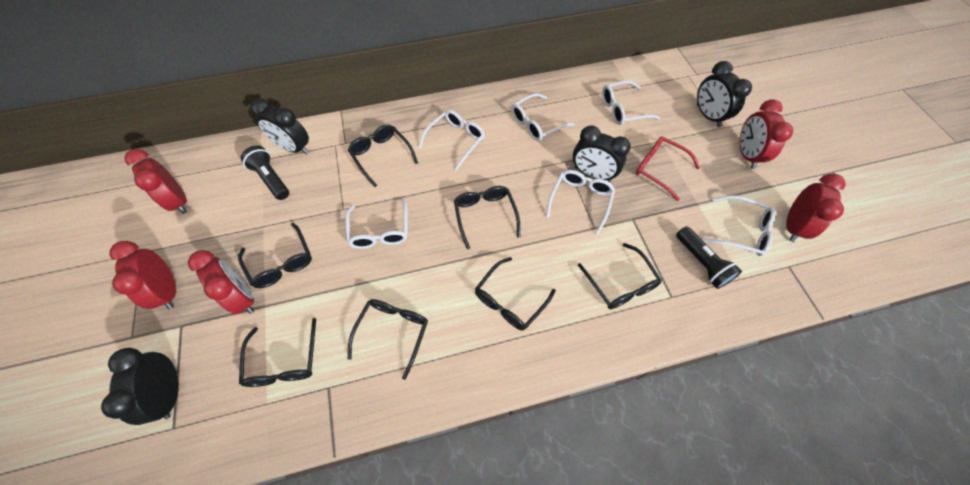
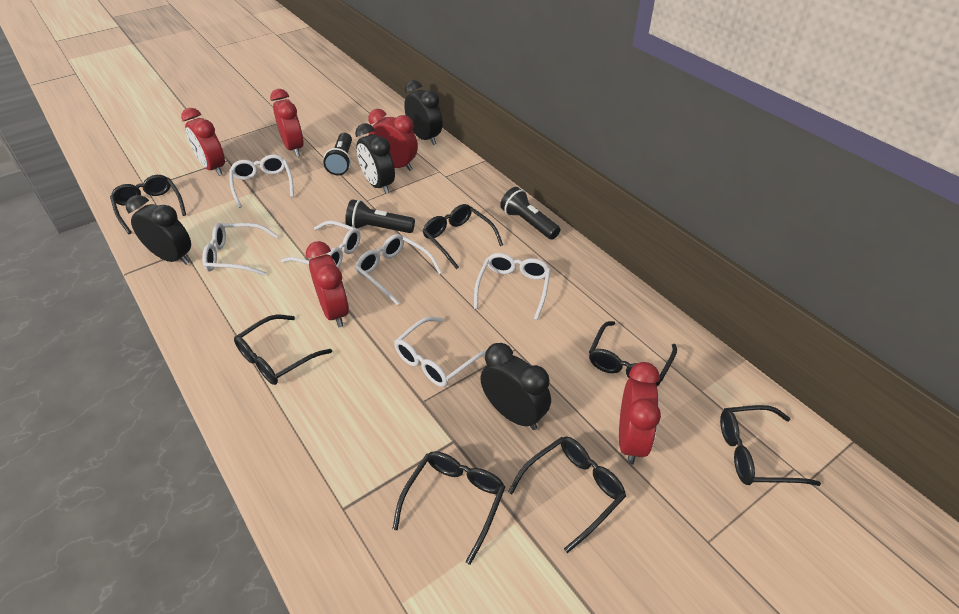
black flashlight: 2 -> 3
red glasses: 1 -> 0

